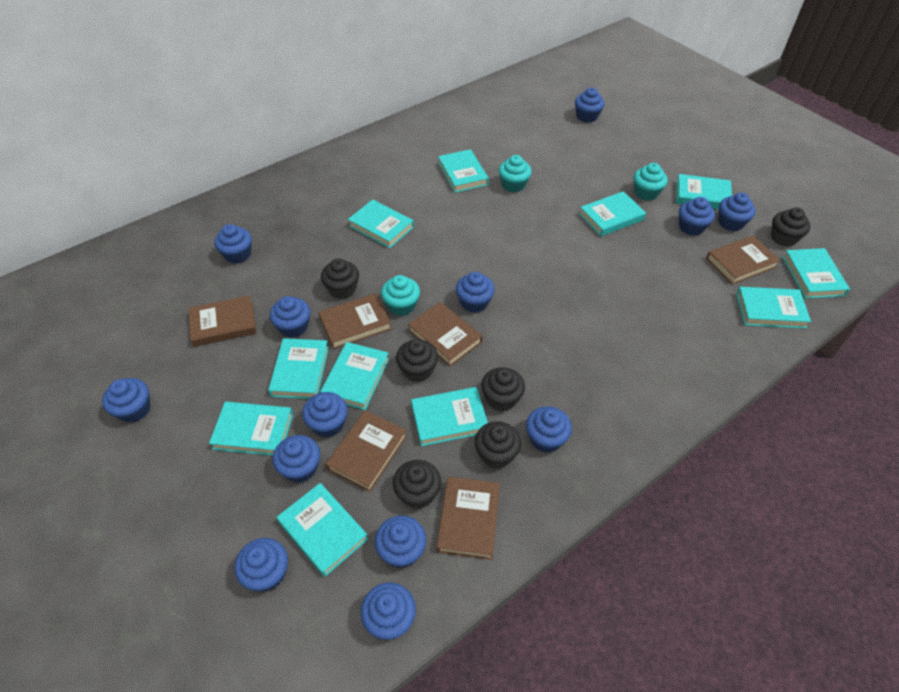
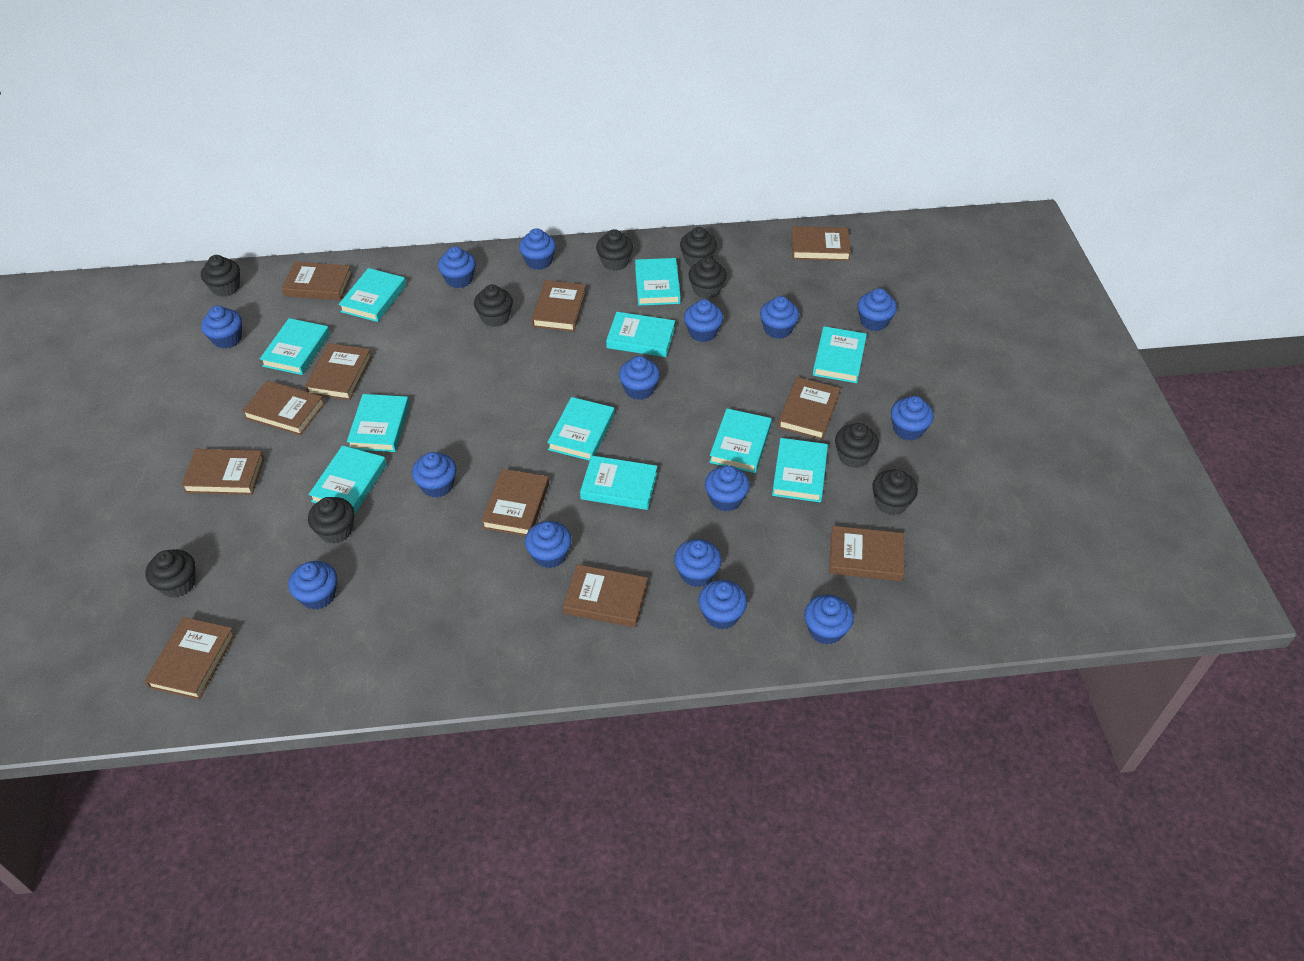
black cupcake: 6 -> 9
blue cupcake: 13 -> 15
brown book: 6 -> 11
turquoise cupcake: 3 -> 0

